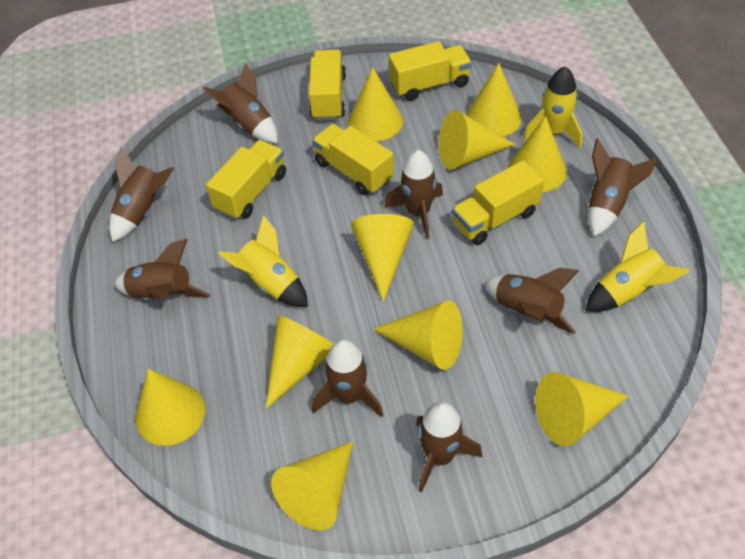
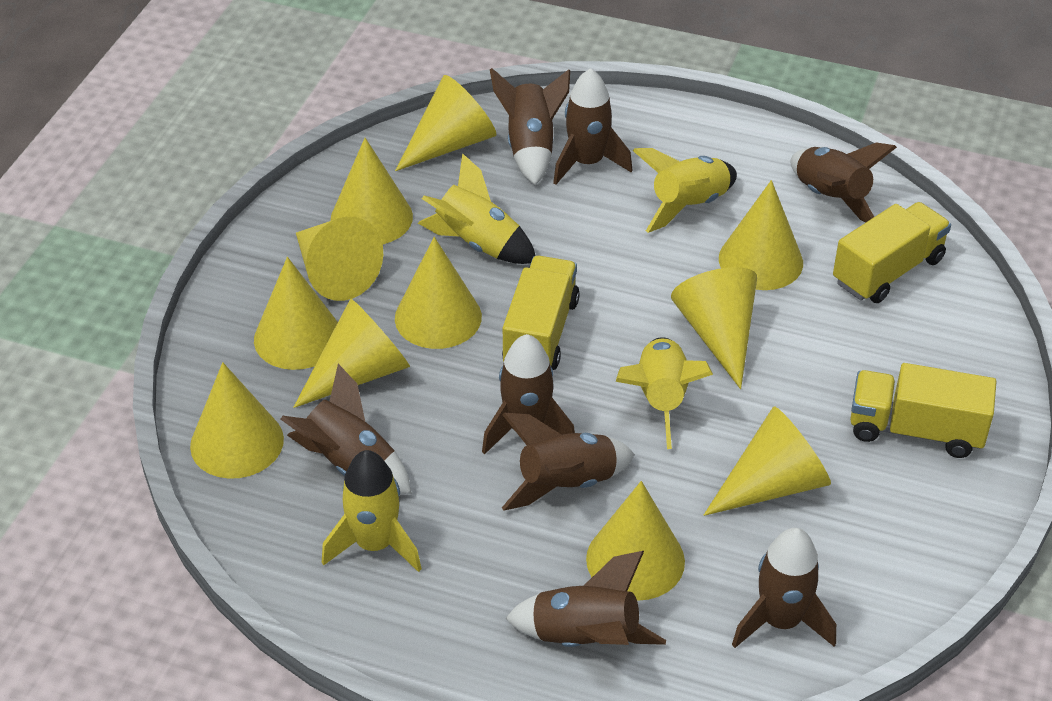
yellow cone: 10 -> 11
yellow rocket: 3 -> 4
yellow truck: 5 -> 3

